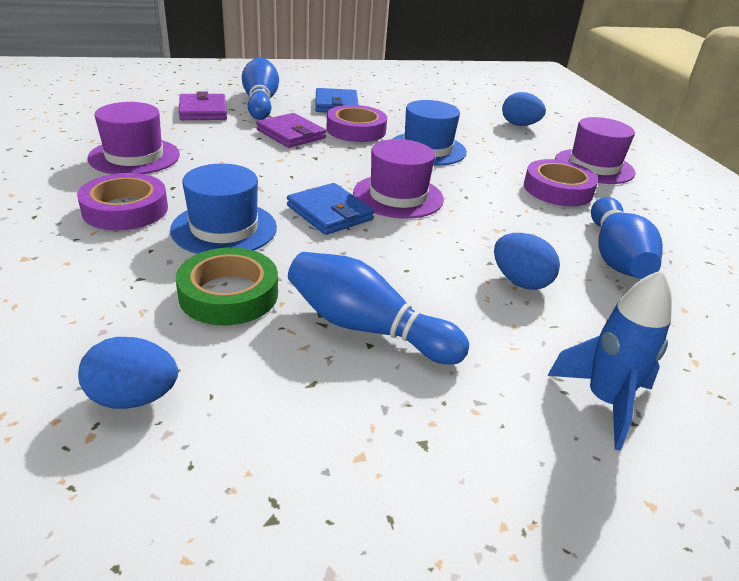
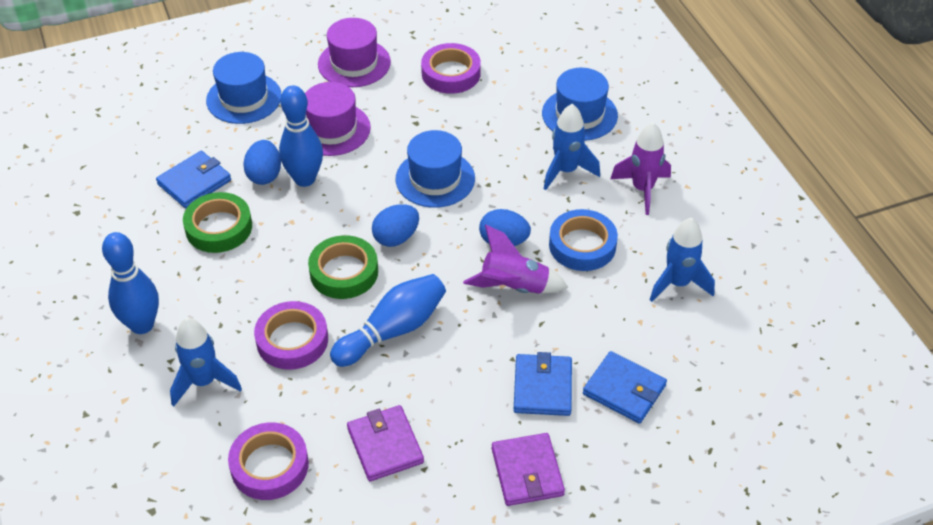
blue hat: 2 -> 3
blue rocket: 1 -> 3
blue tape: 0 -> 1
blue wallet: 2 -> 3
green tape: 1 -> 2
purple hat: 3 -> 2
purple rocket: 0 -> 2

